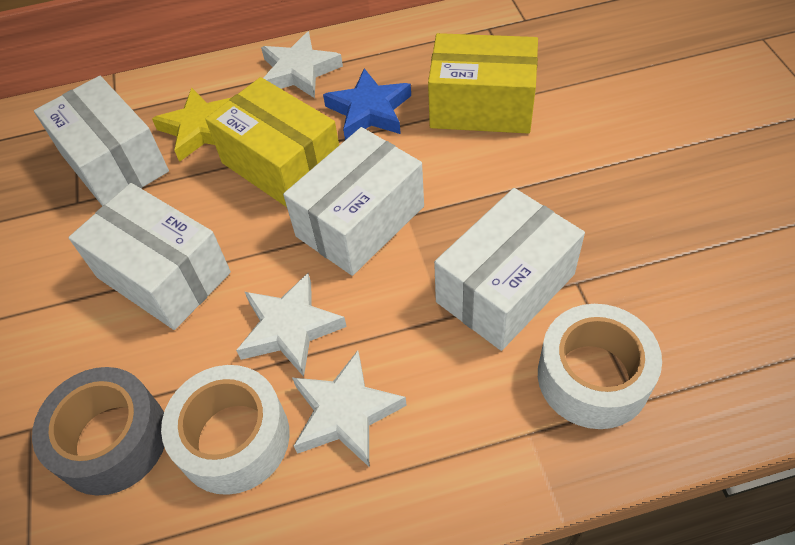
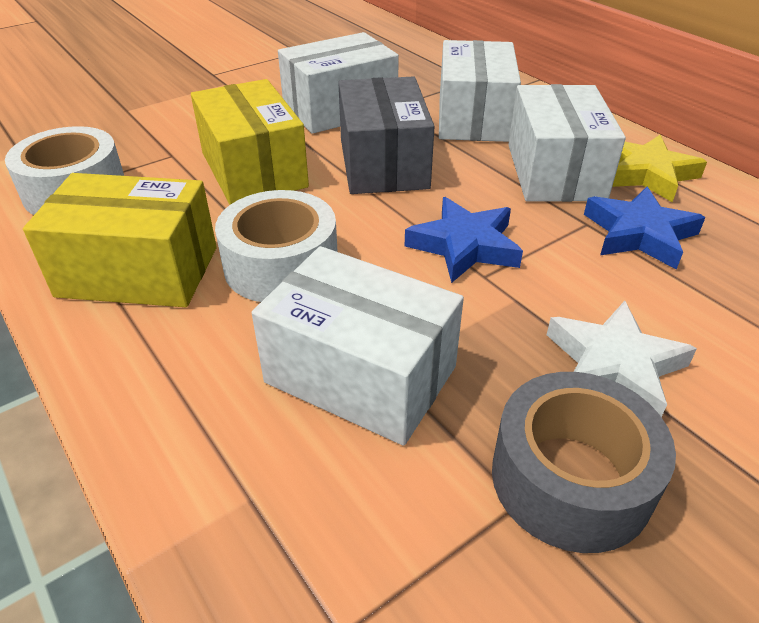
blue star: 1 -> 2
grey box: 0 -> 1
white star: 3 -> 1

